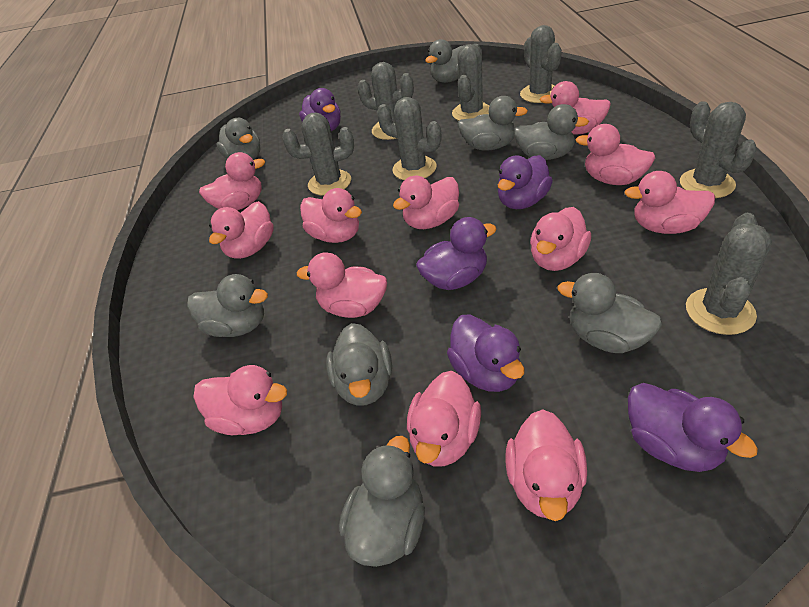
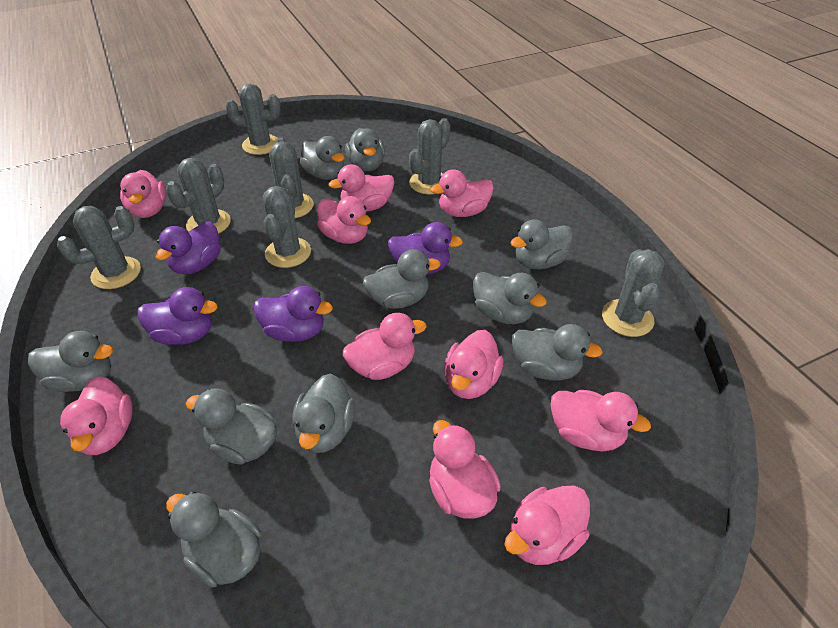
grey duck: 8 -> 10
pink duck: 12 -> 10
purple duck: 5 -> 4

